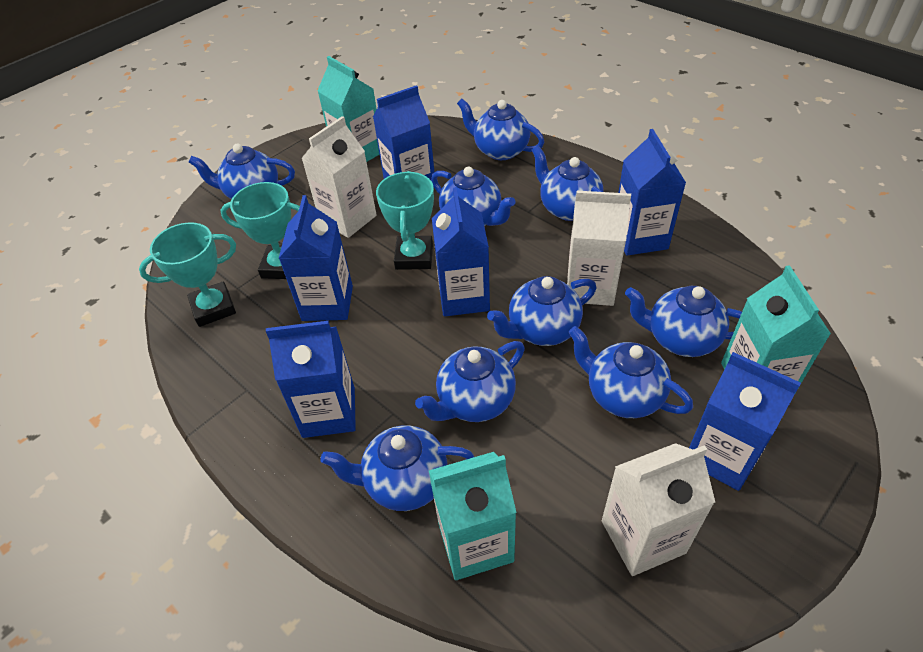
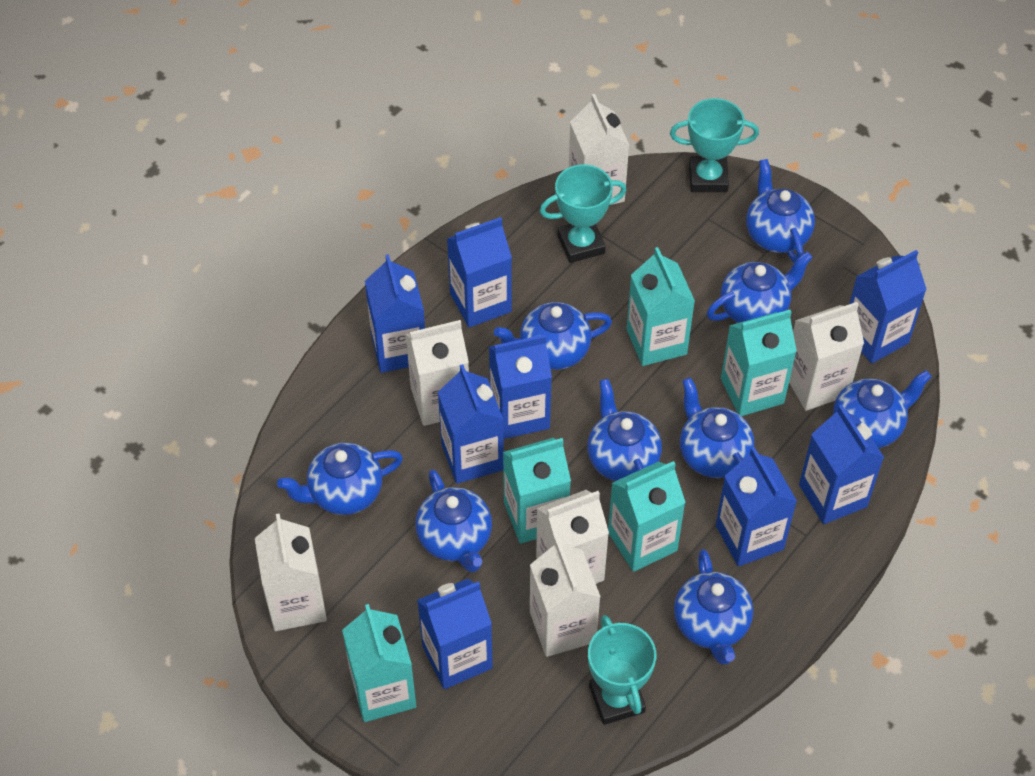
blue carton: 6 -> 8
turquoise carton: 3 -> 5
white carton: 3 -> 6

